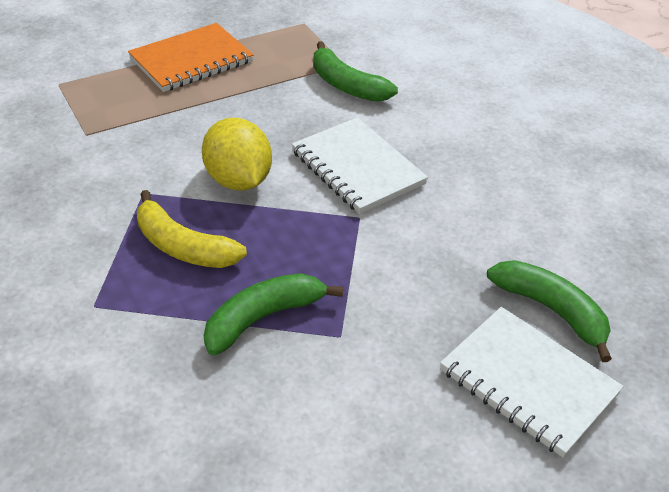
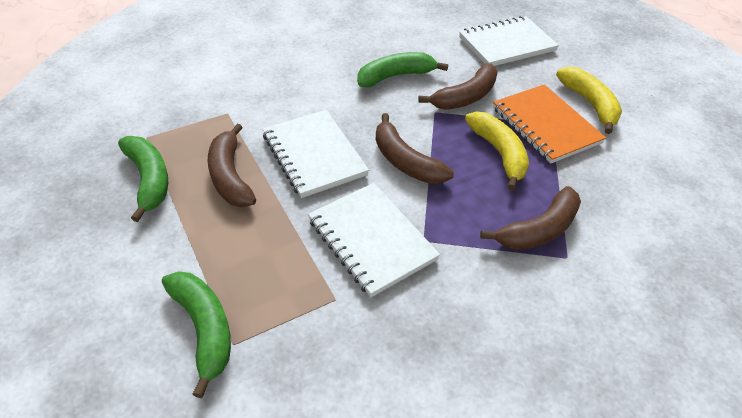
brown banana: 0 -> 4
white notebook: 2 -> 3
yellow banana: 1 -> 2
yellow lemon: 1 -> 0

